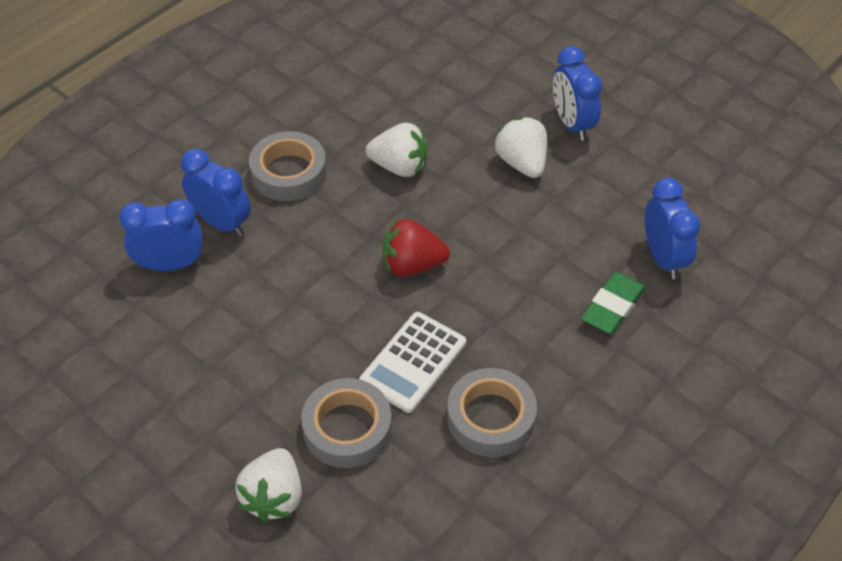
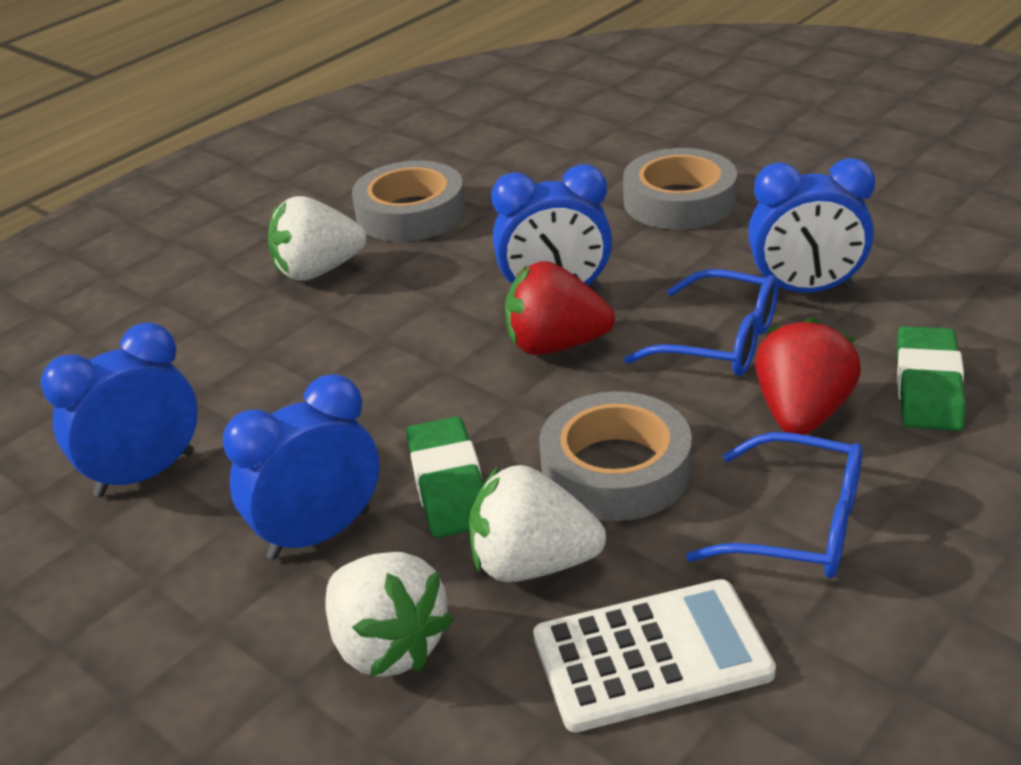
blue glasses: 0 -> 2
green eraser: 1 -> 2
red strawberry: 1 -> 2

